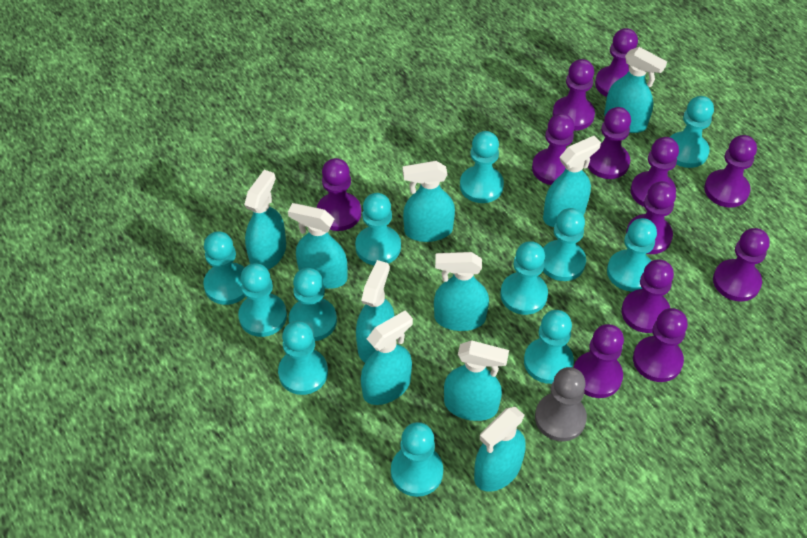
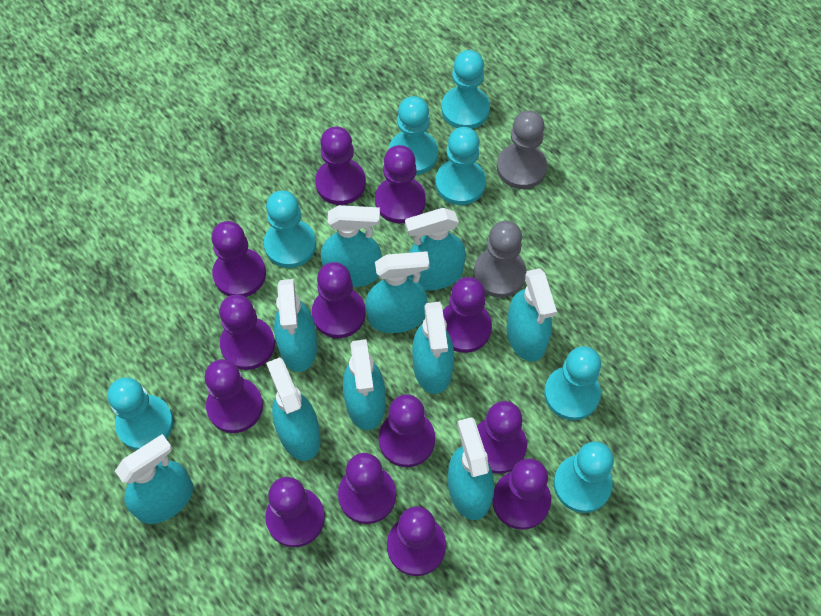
grey pawn: 1 -> 2
purple pawn: 12 -> 13
turquoise pawn: 12 -> 7

